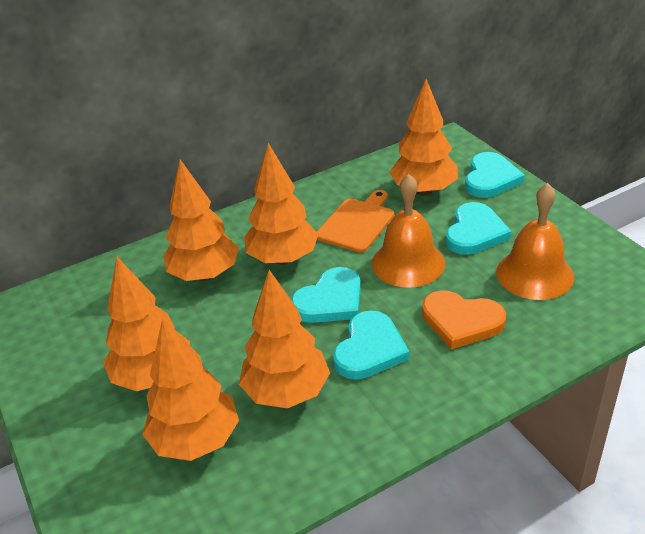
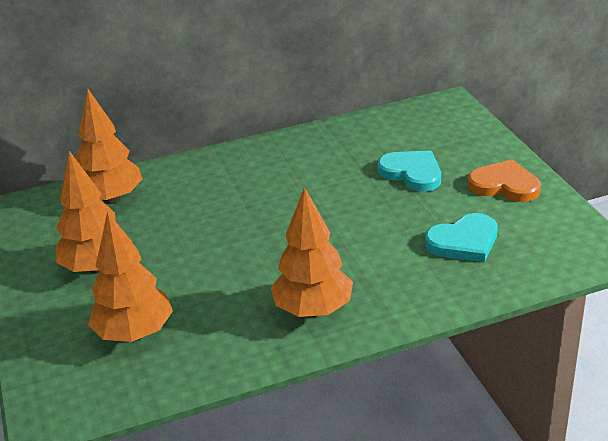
orange bell: 2 -> 0
orange cutting board: 1 -> 0
orange tree: 6 -> 4
turquoise heart: 4 -> 2

